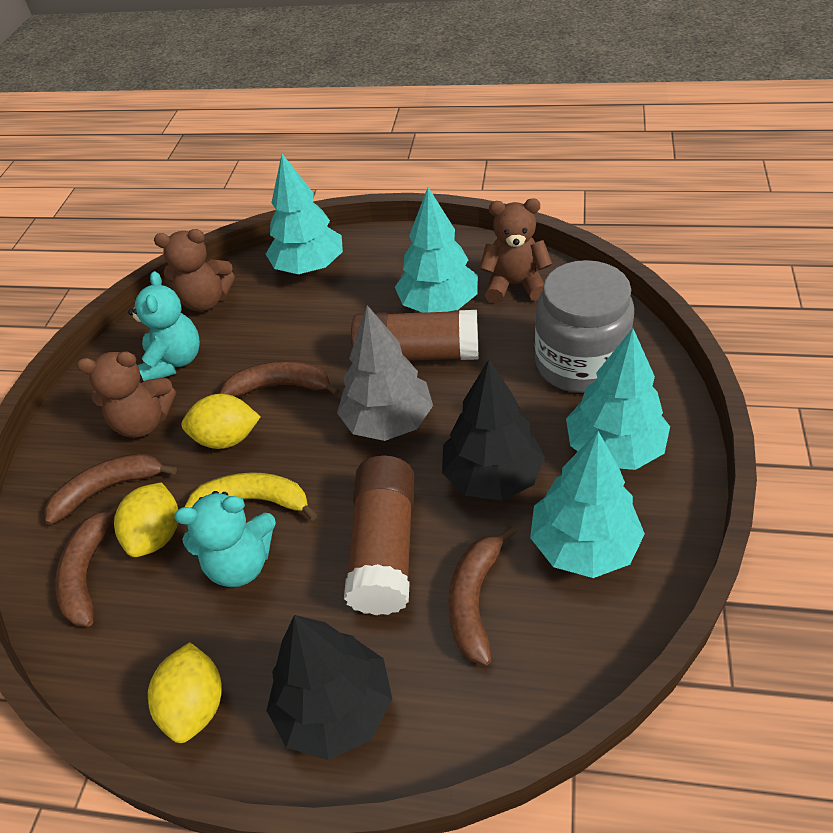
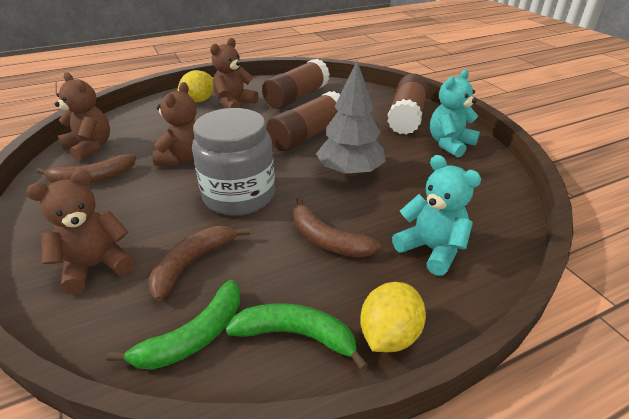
black tree: 2 -> 0
brown banana: 4 -> 3
brown glue stick: 2 -> 3
brown teddy bear: 3 -> 4
green banana: 0 -> 2
turquoise tree: 4 -> 0
yellow banana: 1 -> 0
yellow lemon: 3 -> 2

